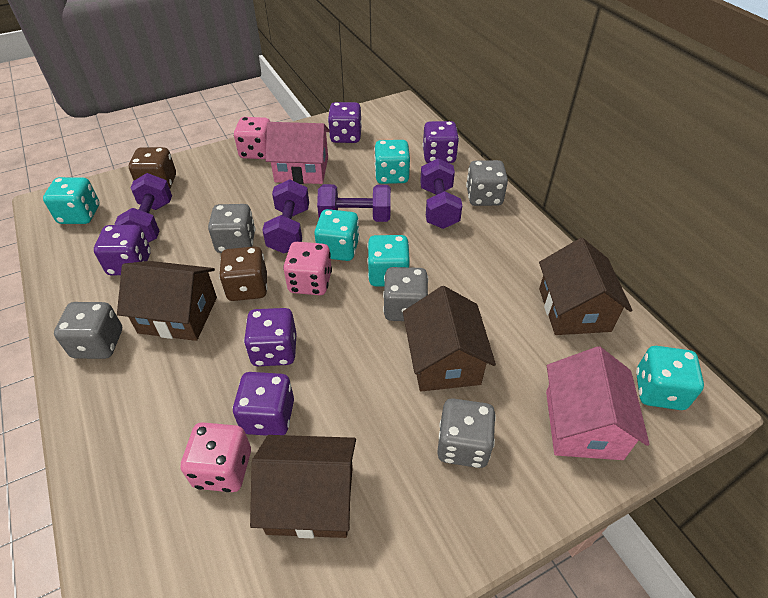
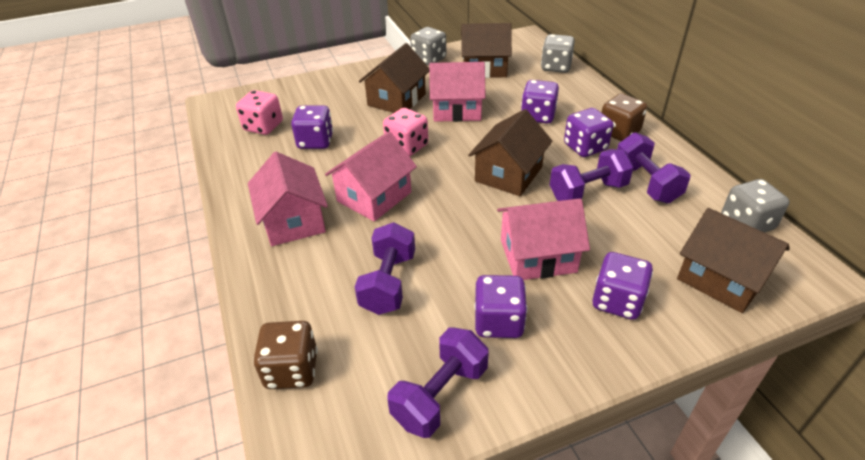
grey dice: 5 -> 3
pink dice: 3 -> 2
pink house: 2 -> 4
turquoise dice: 5 -> 0

